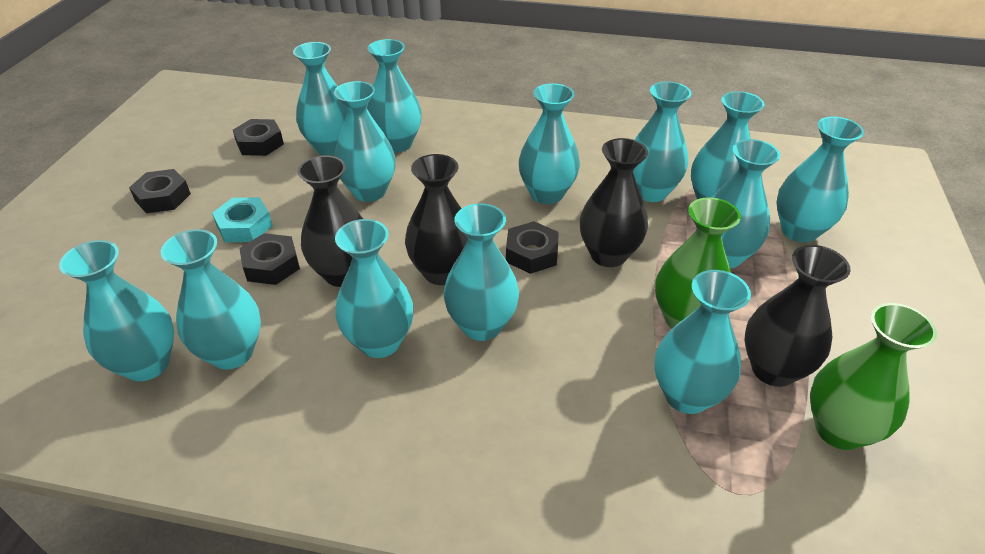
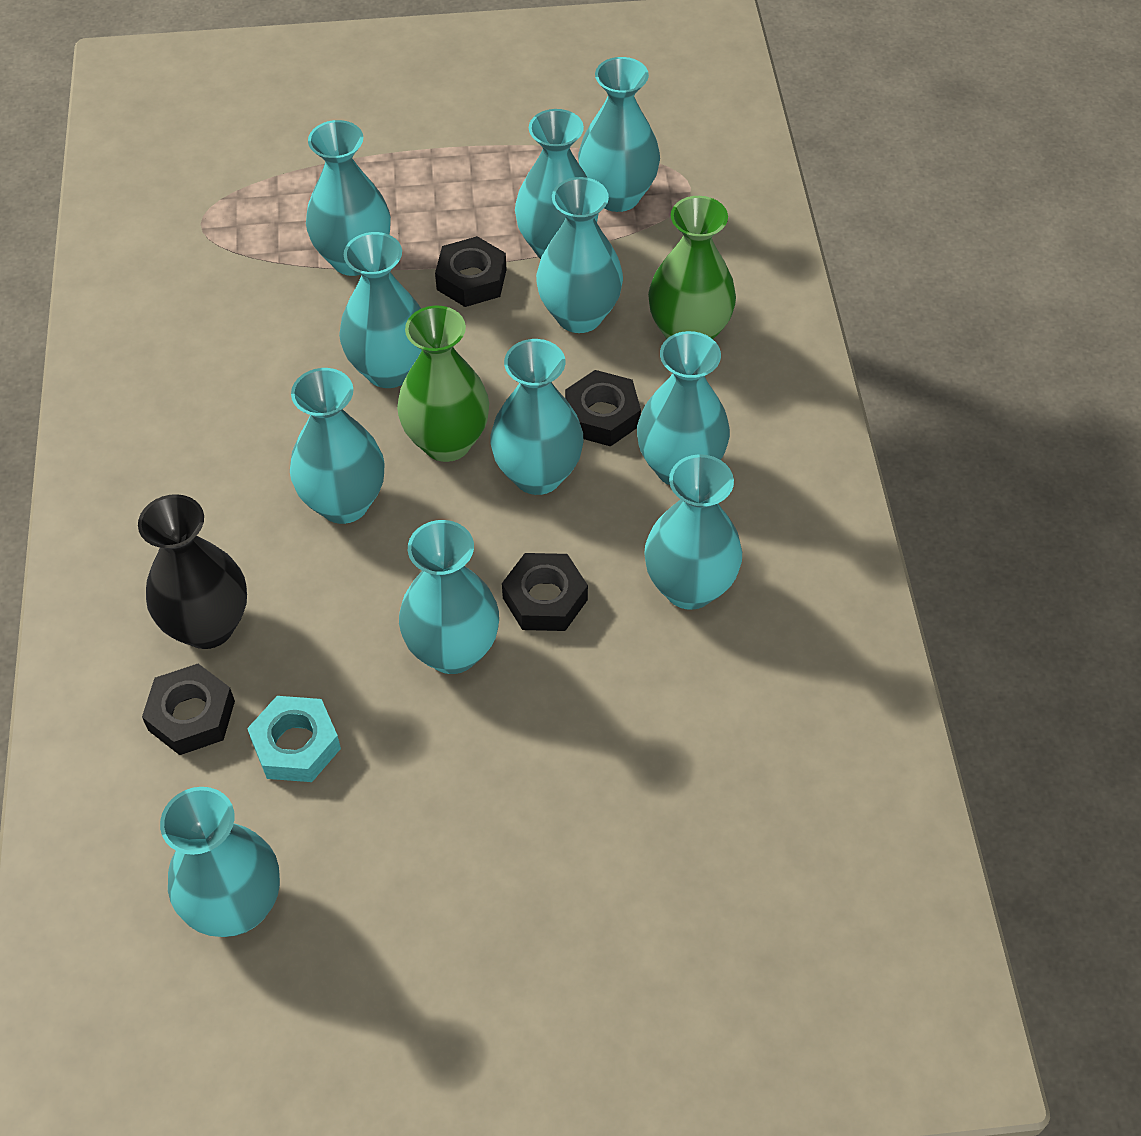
black vase: 4 -> 1
turquoise vase: 13 -> 11

